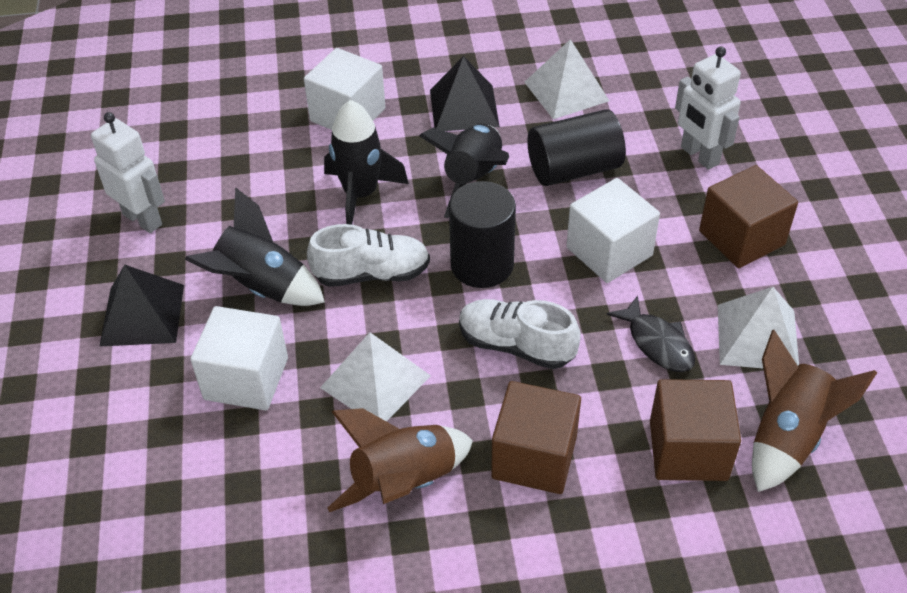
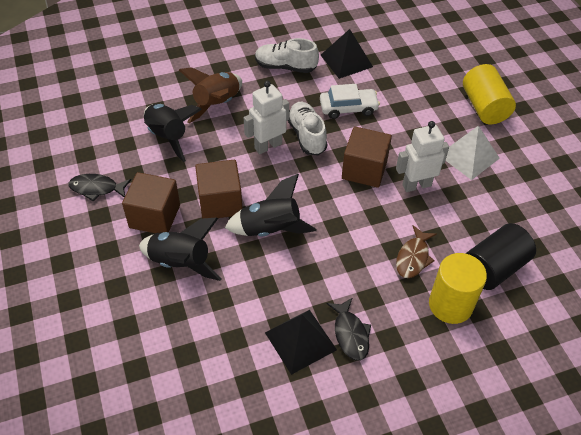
black cylinder: 2 -> 1
black fish: 1 -> 2
brown fish: 0 -> 1
brown rocket: 2 -> 1
white car: 0 -> 1
white cube: 3 -> 0
white pyramid: 3 -> 1
yellow cylinder: 0 -> 2

